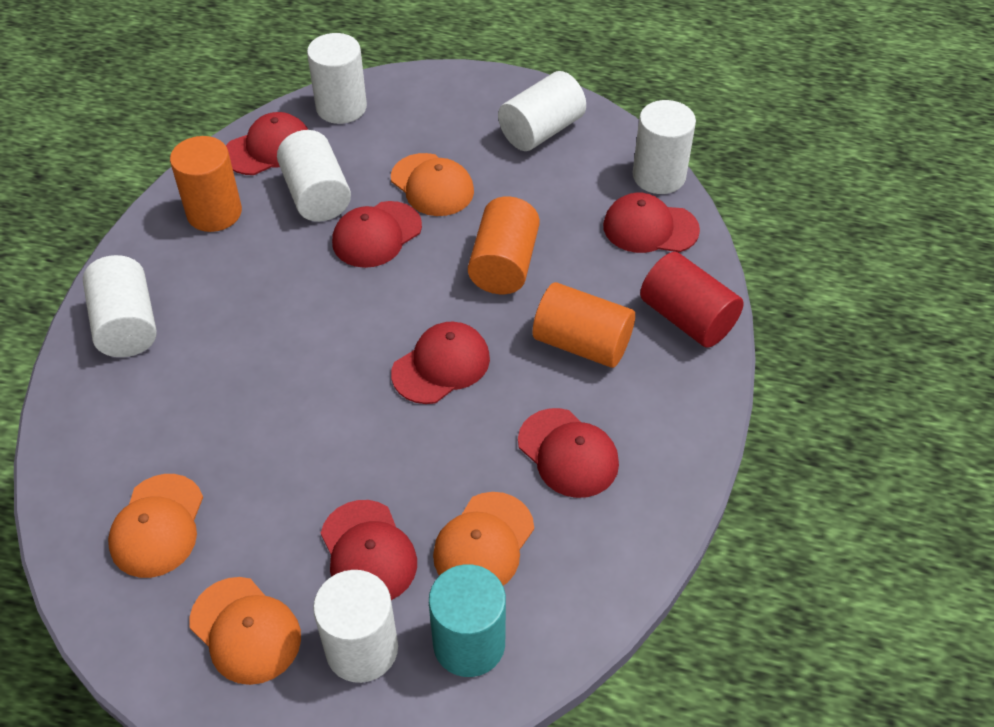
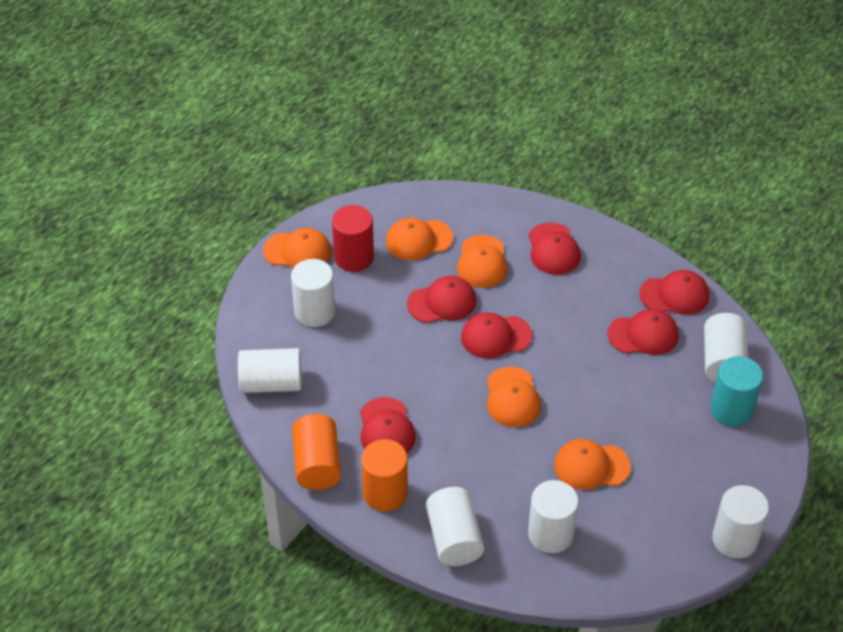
orange cap: 4 -> 5
orange cylinder: 3 -> 2

